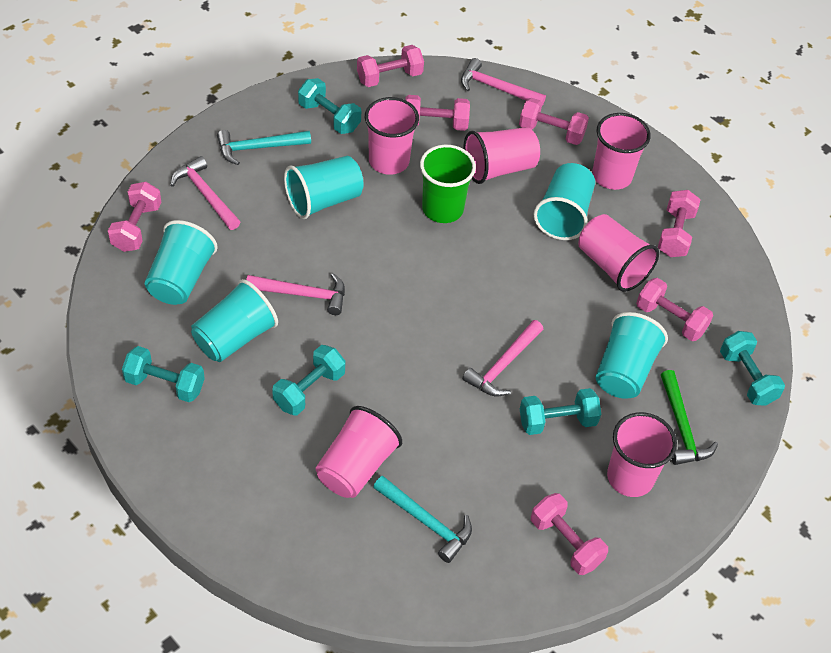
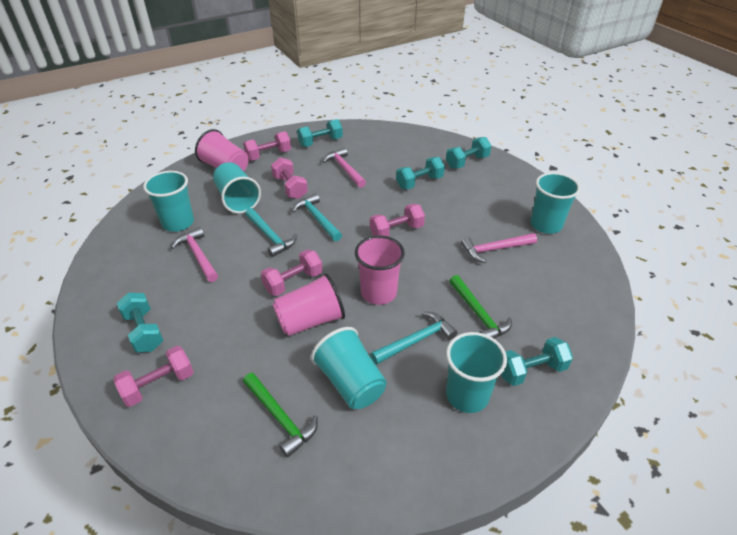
green cup: 1 -> 0
green hammer: 1 -> 2
pink cup: 6 -> 3
pink dumbbell: 7 -> 5
pink hammer: 4 -> 3
turquoise hammer: 2 -> 3

